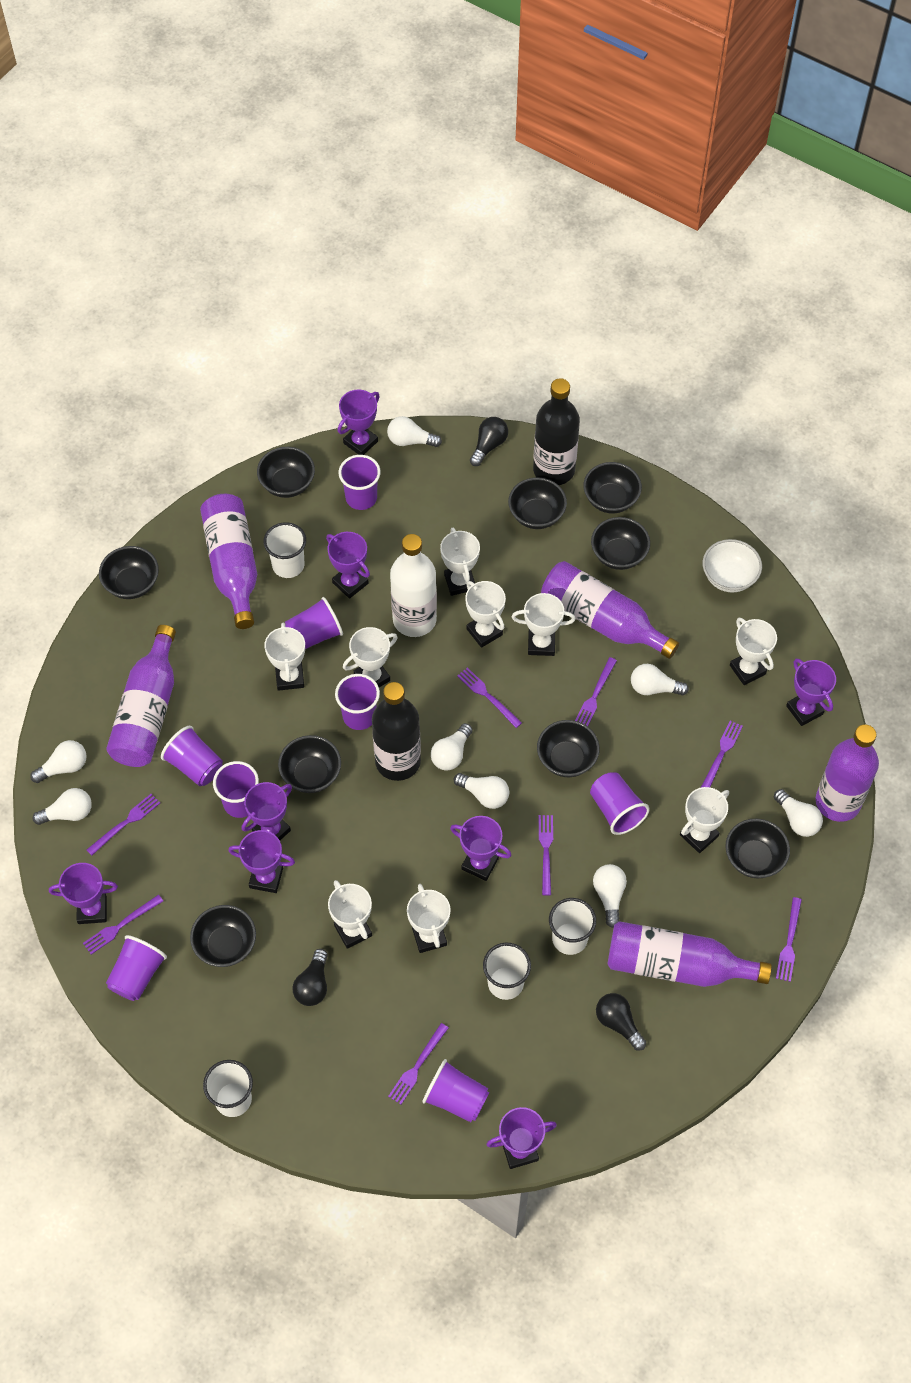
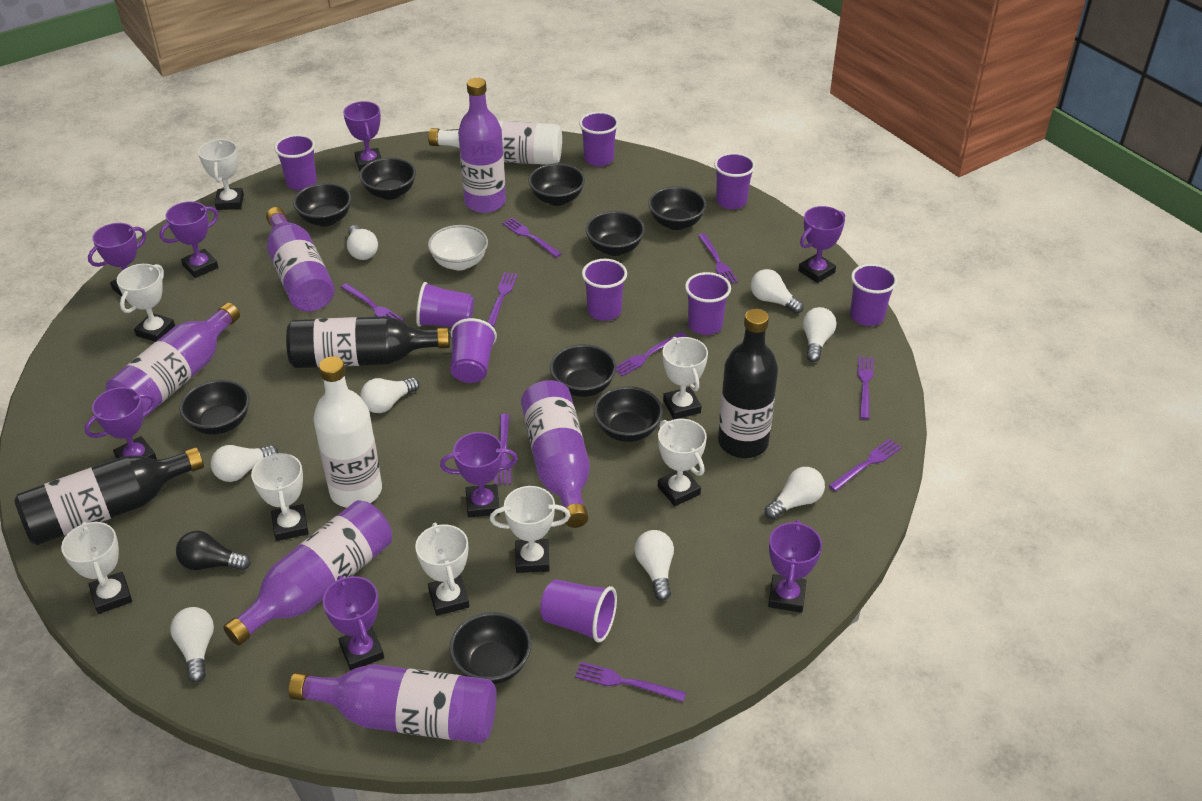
black bottle: 2 -> 3
black light bulb: 3 -> 1
purple bottle: 5 -> 6
purple cup: 8 -> 9
purple fork: 8 -> 9
white bottle: 1 -> 2
white cup: 4 -> 0
white trophy: 9 -> 8

